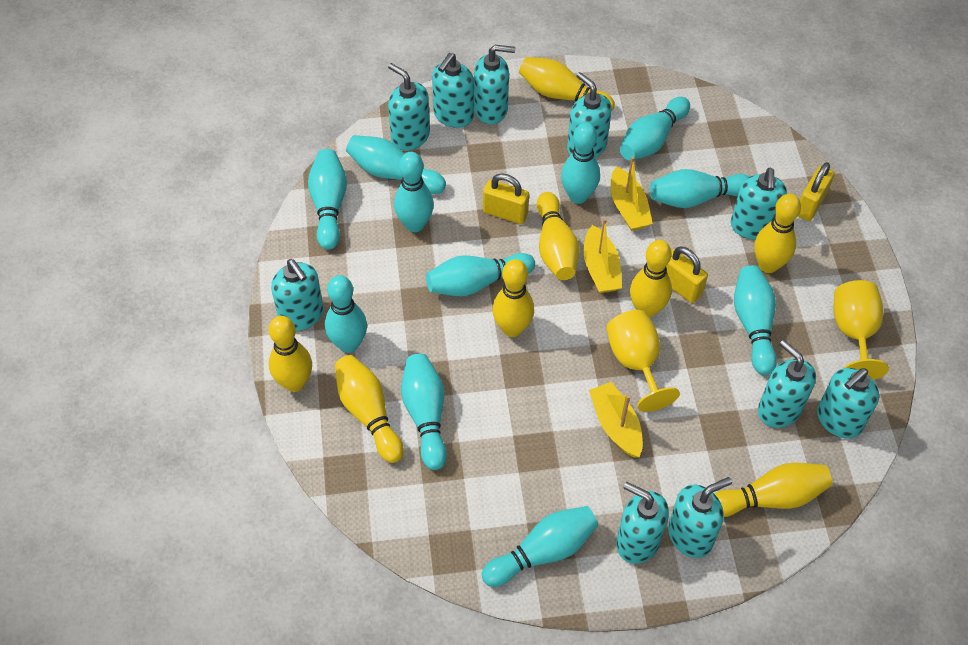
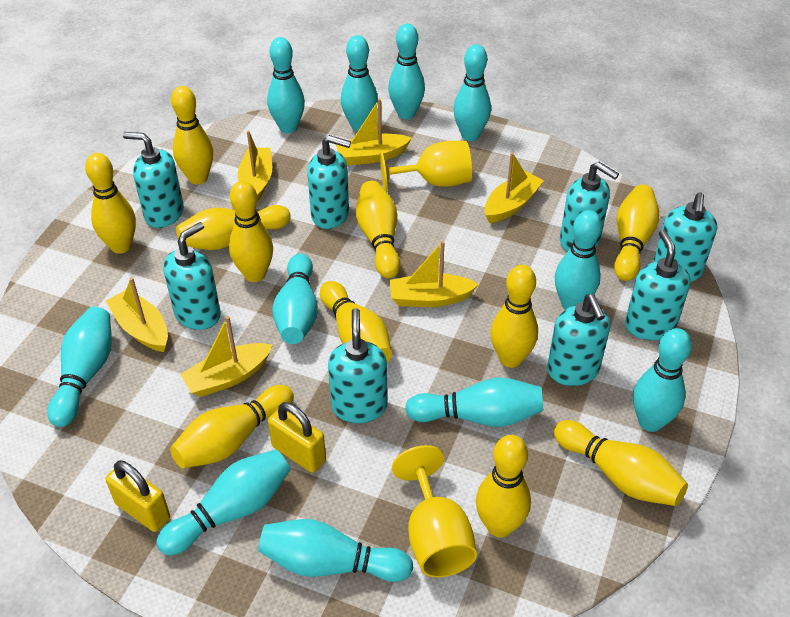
turquoise soap dispenser: 10 -> 8
yellow boat: 3 -> 6
yellow bowling pin: 8 -> 11
yellow padlock: 3 -> 2

